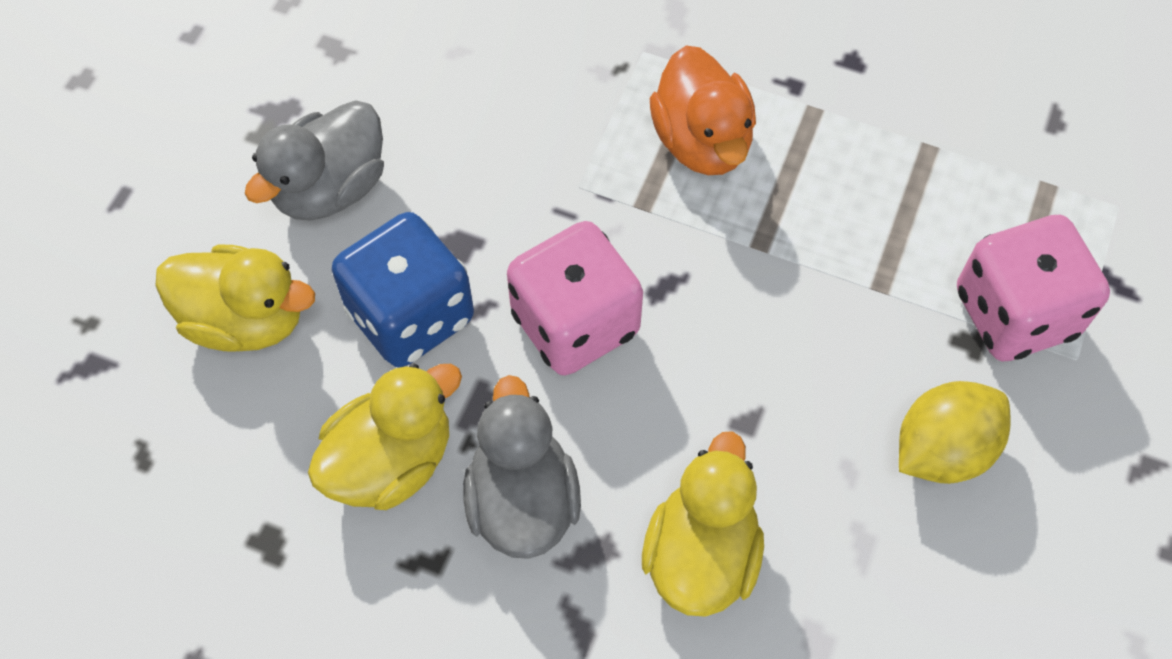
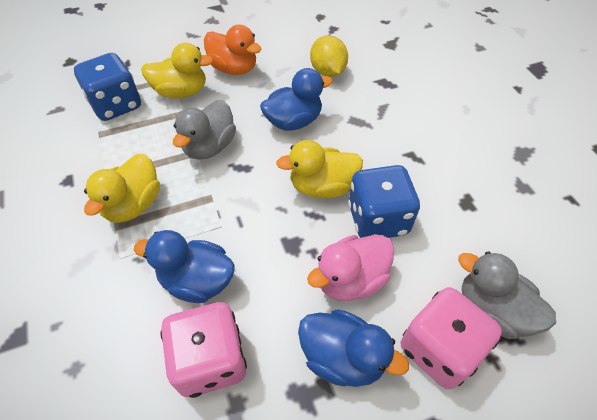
blue dice: 1 -> 2
blue duck: 0 -> 3
pink duck: 0 -> 1

